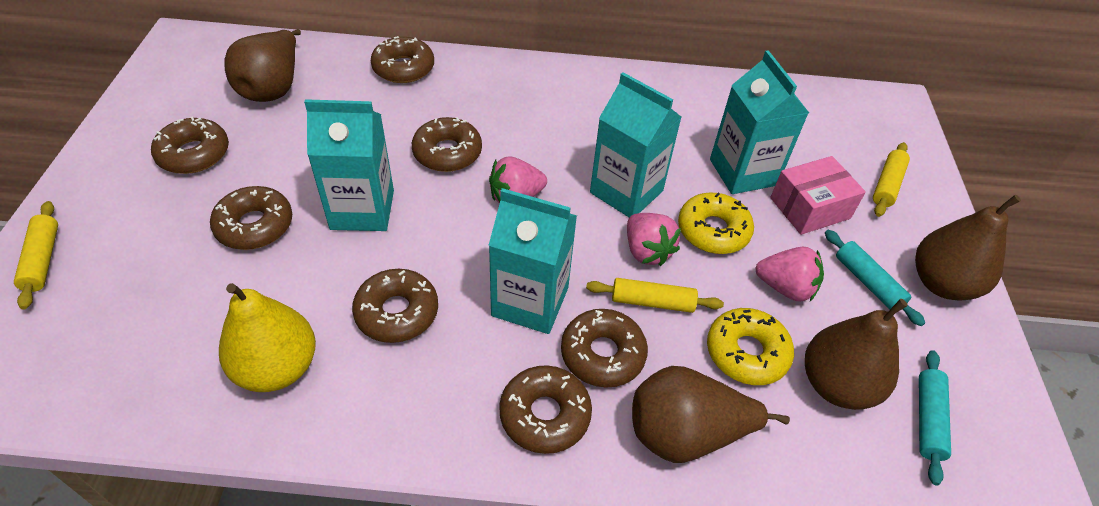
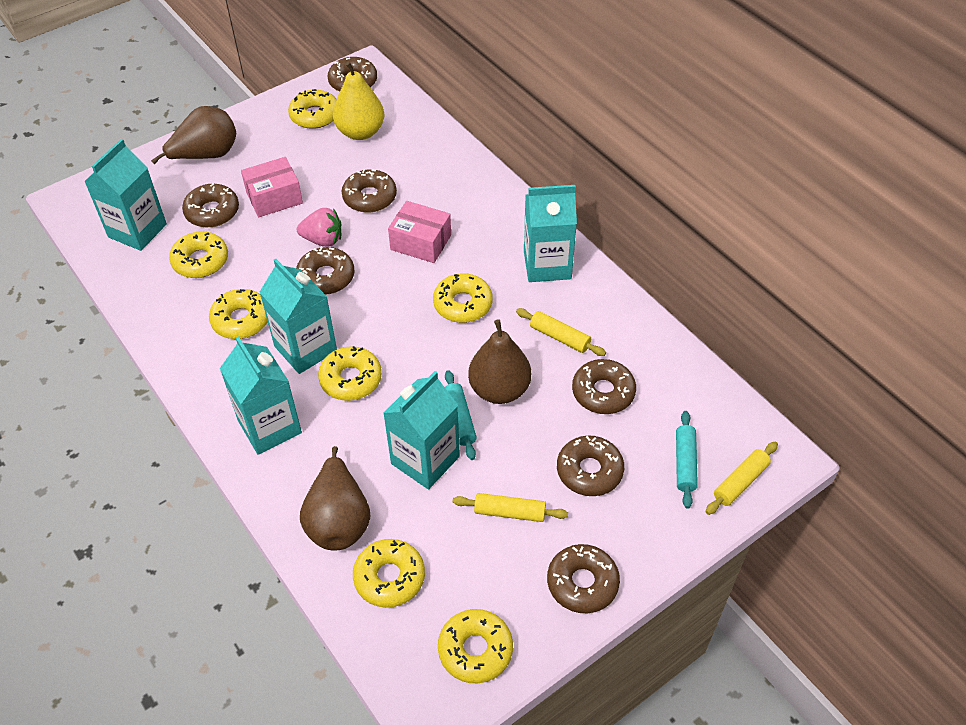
brown pear: 4 -> 3
pink box: 1 -> 2
pink strawberry: 3 -> 1
turquoise carton: 4 -> 5
yellow donut: 2 -> 7

